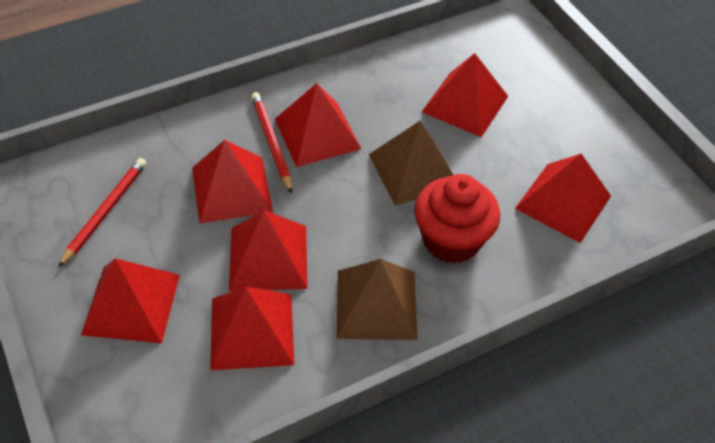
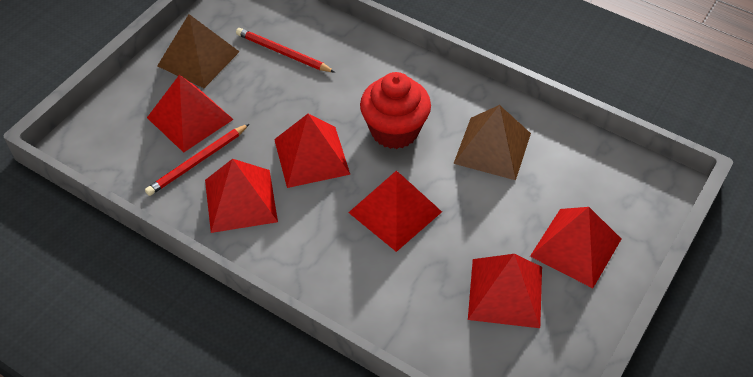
red pyramid: 7 -> 6

